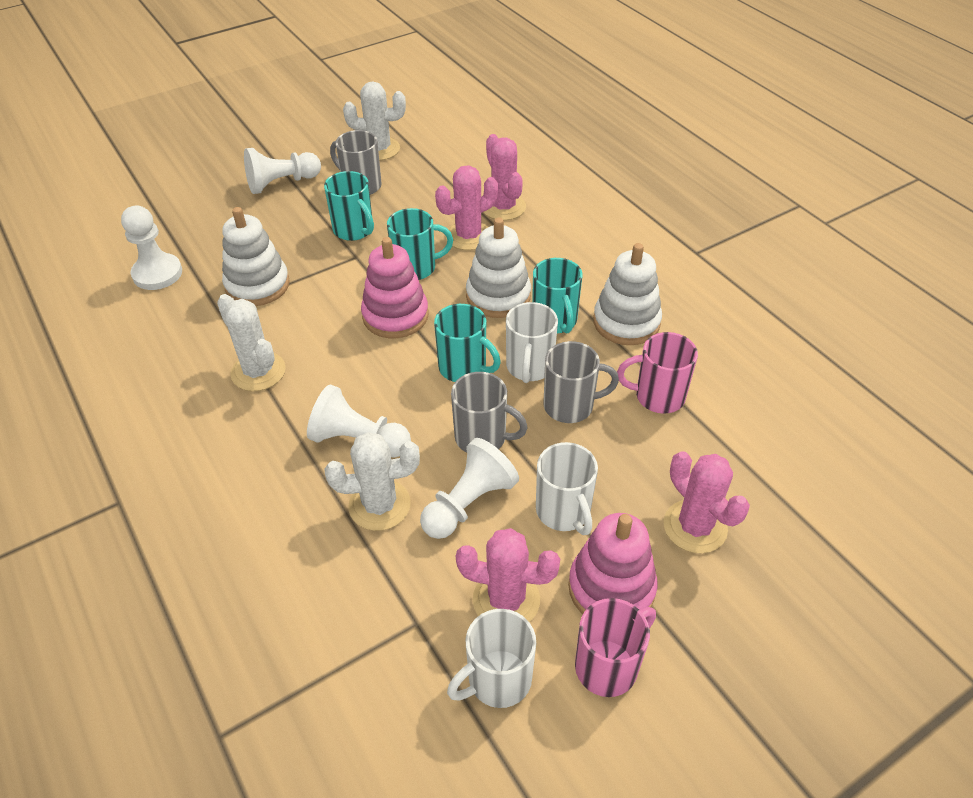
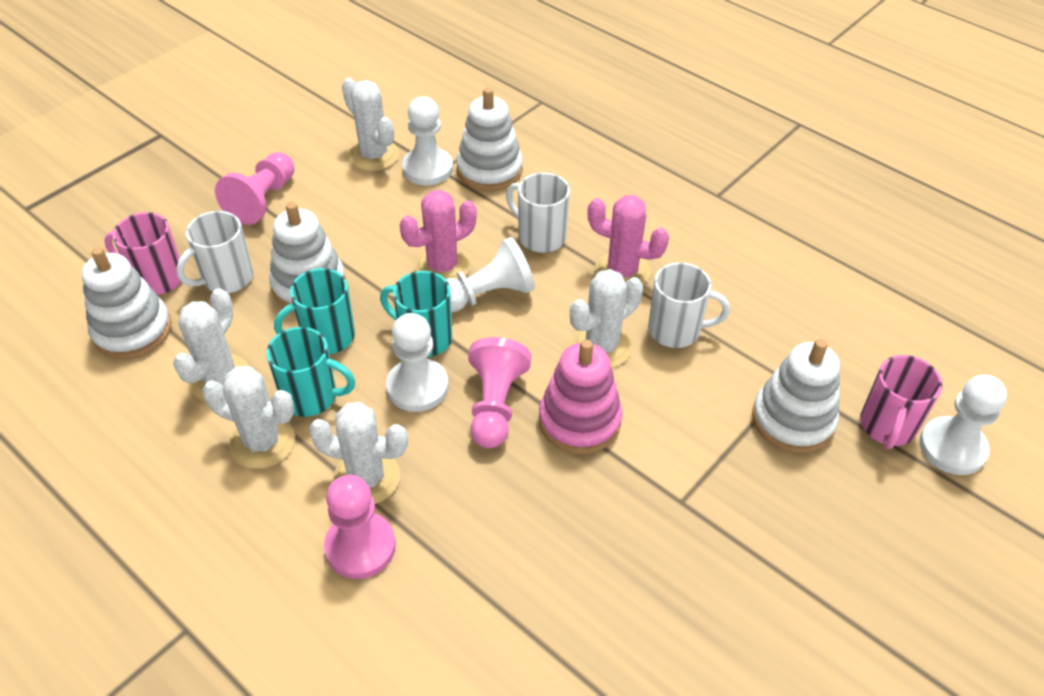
grey mug: 3 -> 0
pink cactus: 4 -> 2
pink pawn: 0 -> 3
pink stacking toy: 2 -> 1
turquoise mug: 4 -> 3
white cactus: 3 -> 5
white stacking toy: 3 -> 4

